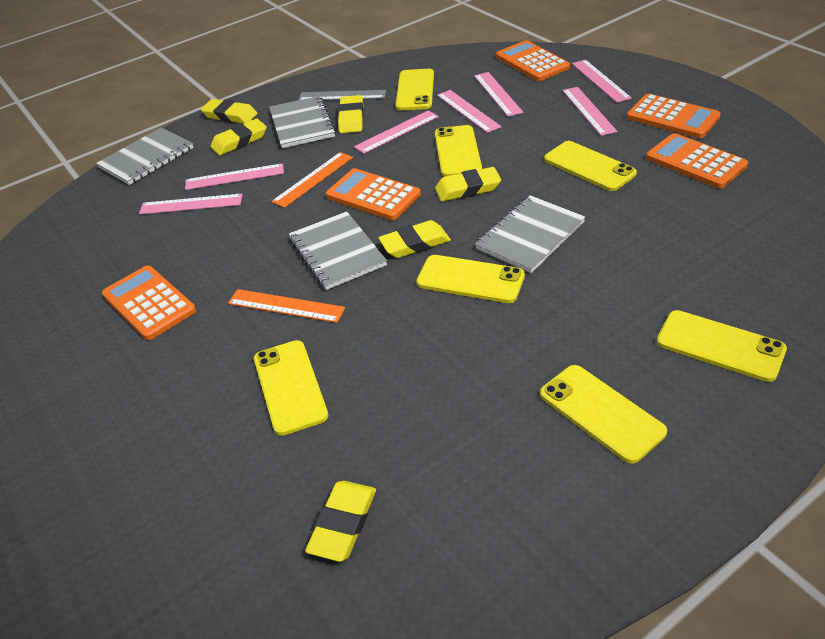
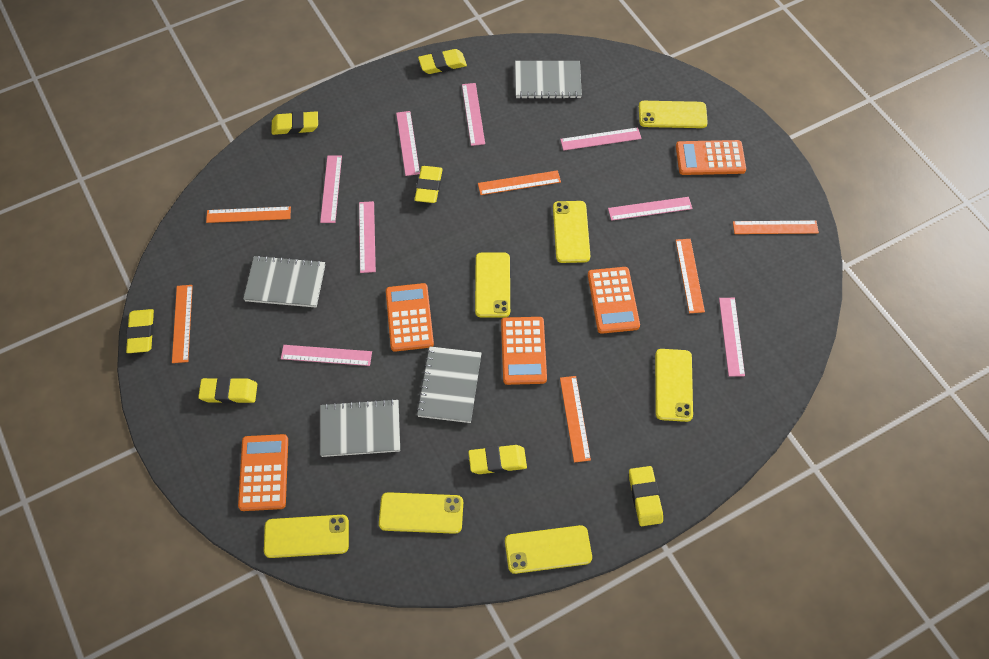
grey ruler: 1 -> 0
orange ruler: 2 -> 6
pink ruler: 7 -> 8
yellow eraser: 6 -> 7

